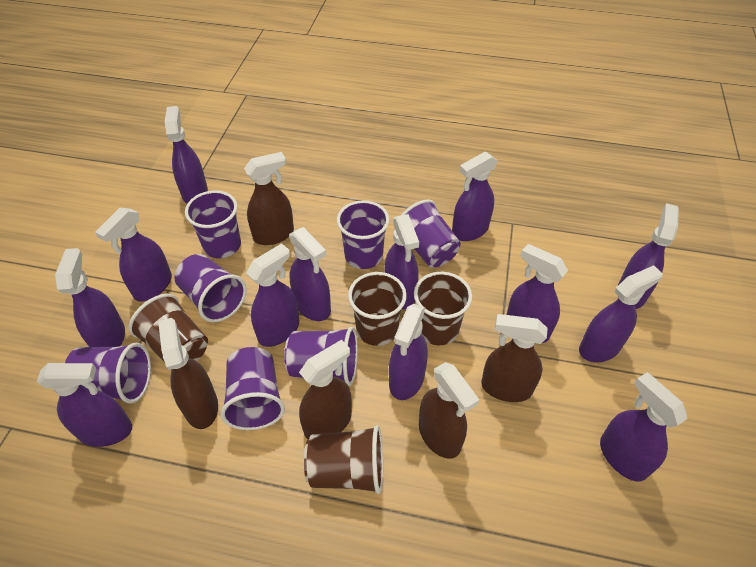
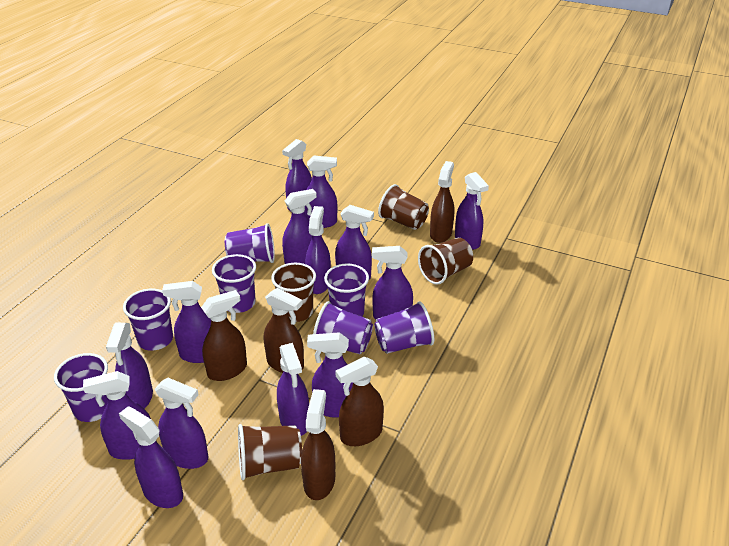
purple spray bottle: 13 -> 14

